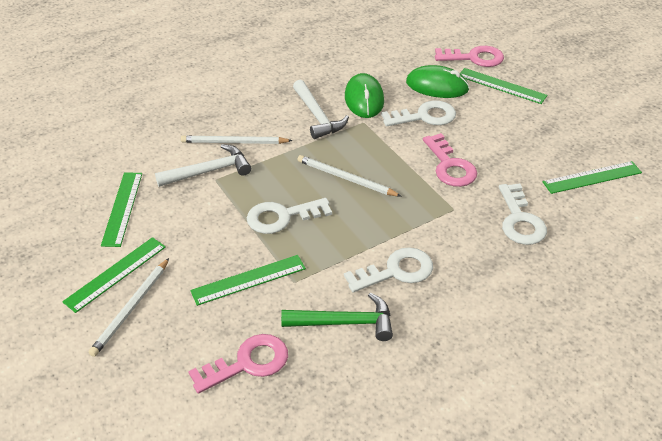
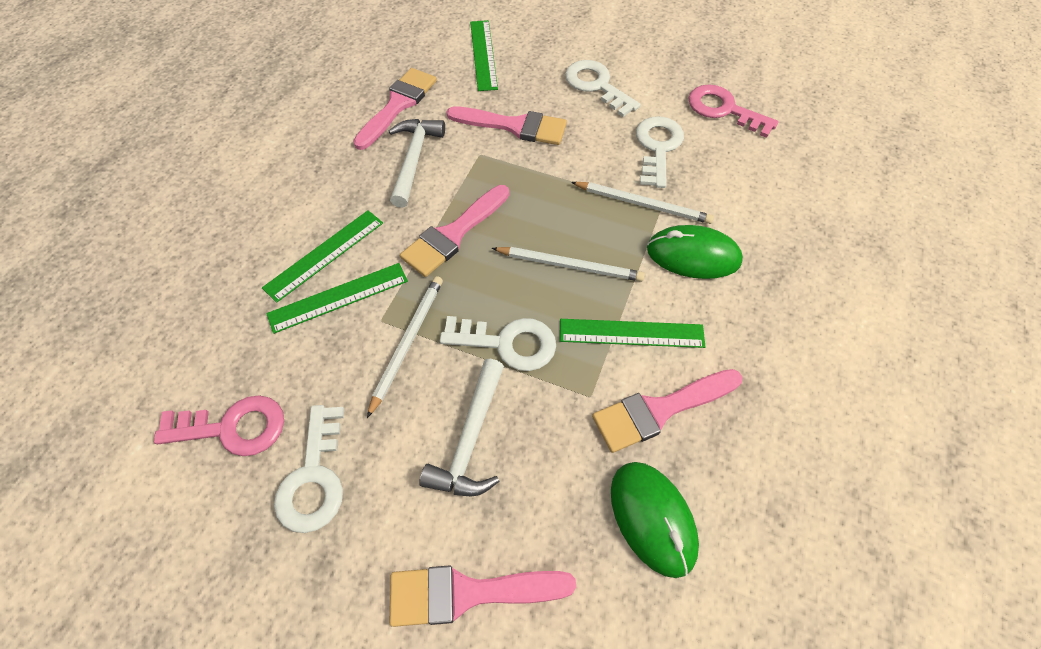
green hammer: 1 -> 0
green ruler: 5 -> 4
pink brush: 0 -> 5
pink key: 3 -> 2

